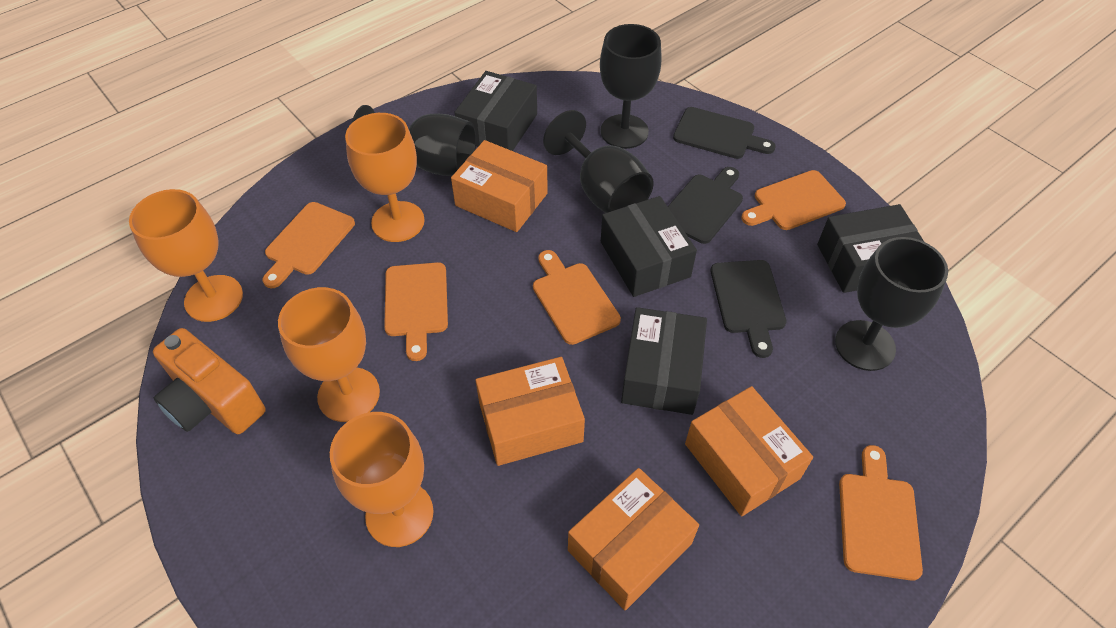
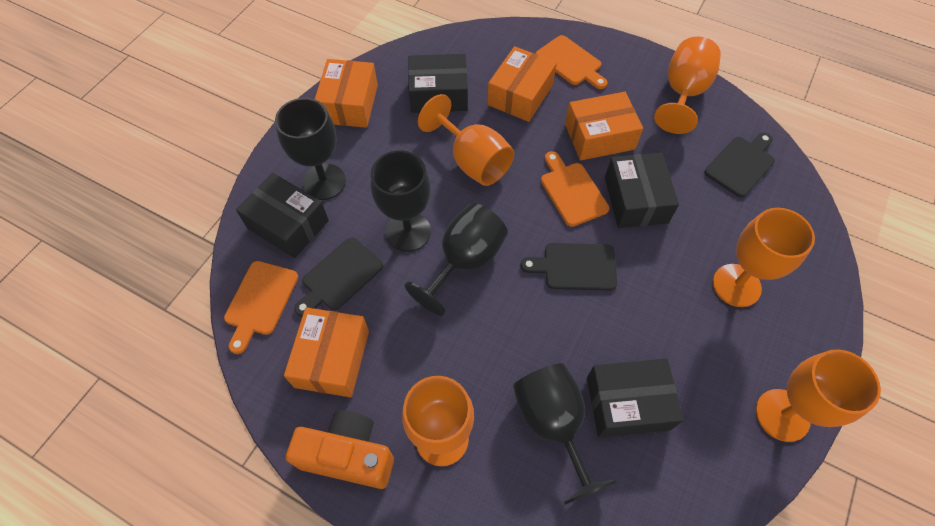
orange cutting board: 5 -> 3
orange goblet: 4 -> 5

